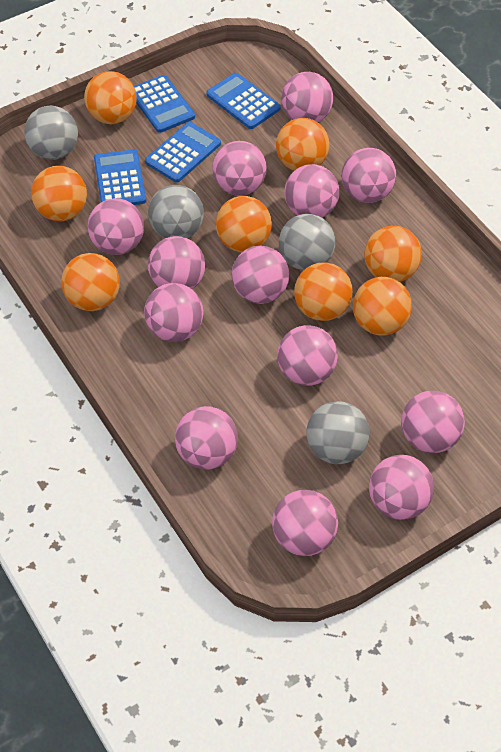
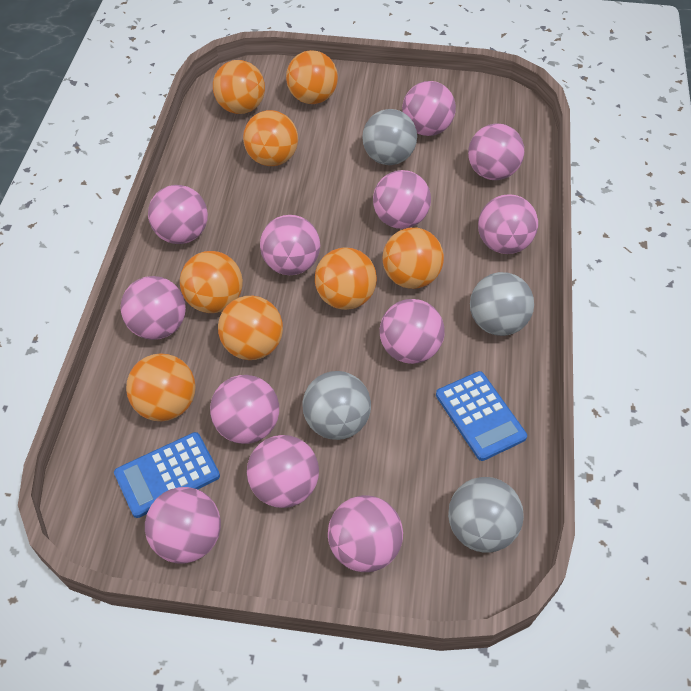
blue calculator: 4 -> 2
pink ball: 13 -> 12

